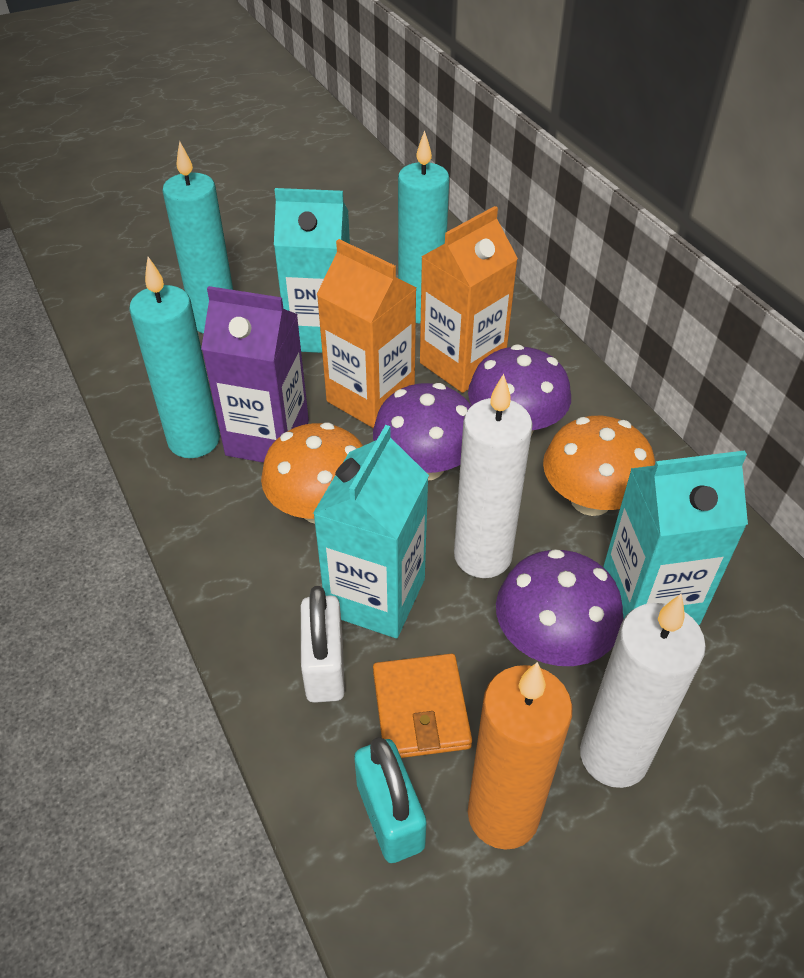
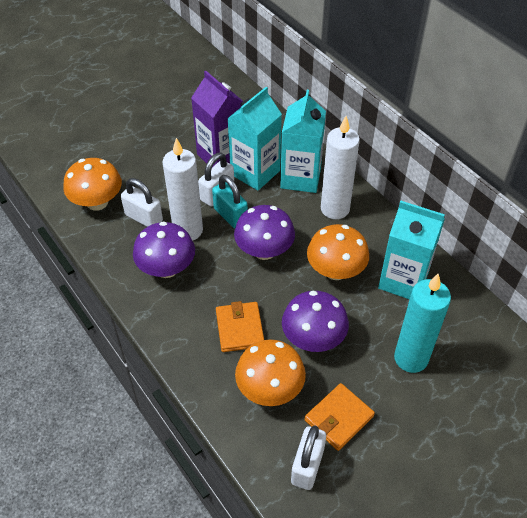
orange candle: 1 -> 0
orange carton: 2 -> 0
orange mushroom: 2 -> 3
orange wallet: 1 -> 2
turquoise candle: 3 -> 1
white padlock: 1 -> 3

